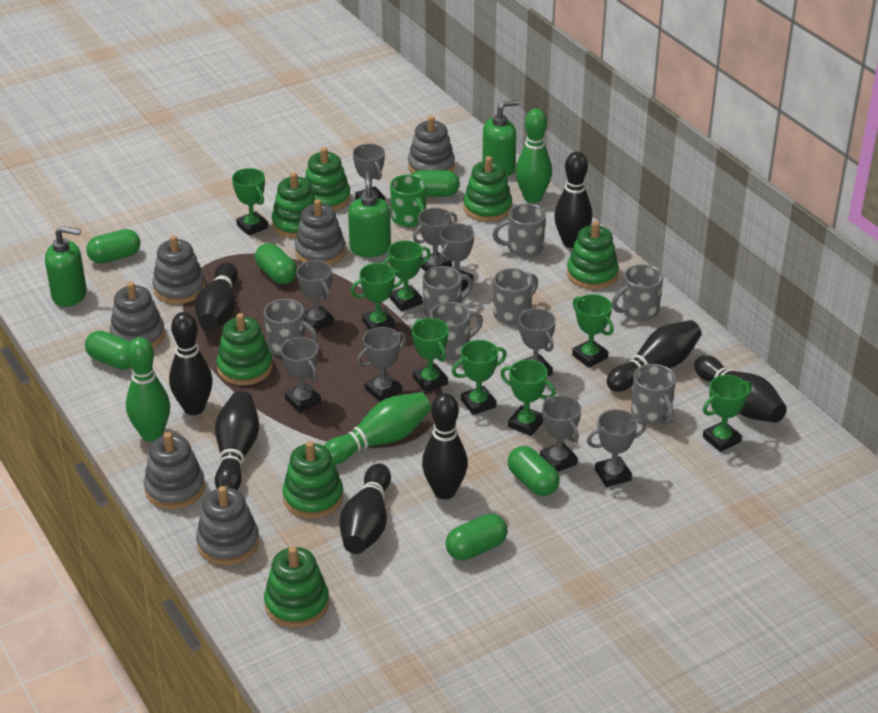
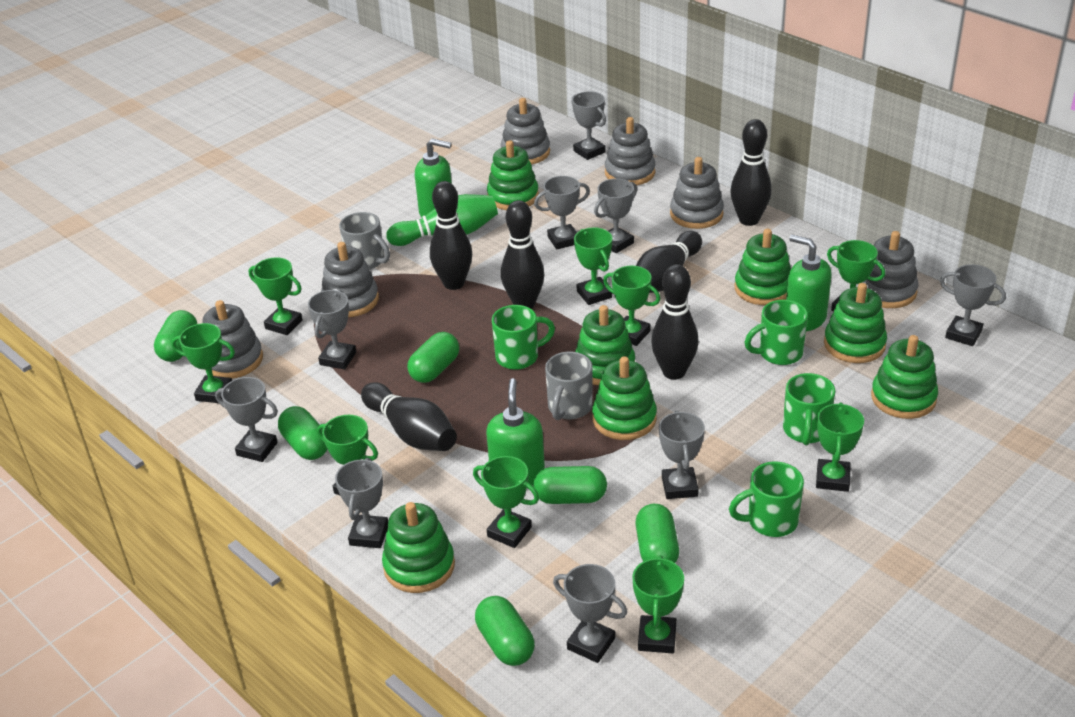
black bowling pin: 8 -> 6
green bowling pin: 3 -> 1
green mug: 1 -> 4
green trophy: 8 -> 9
grey mug: 7 -> 2

